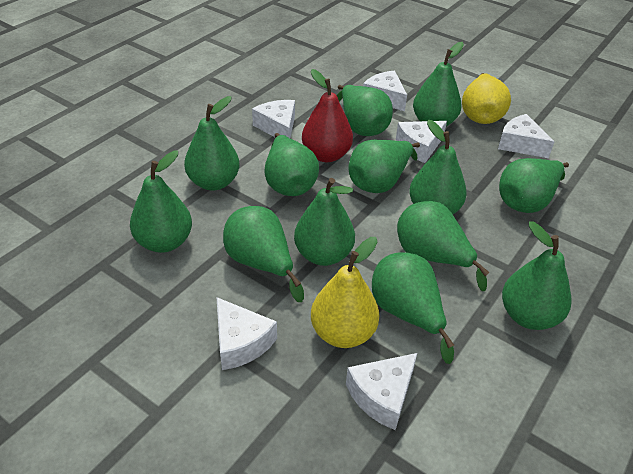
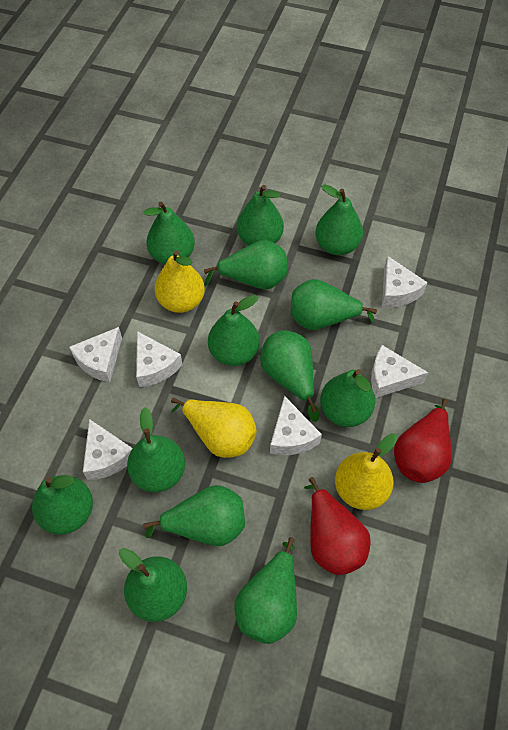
red pear: 1 -> 2
yellow pear: 2 -> 3

